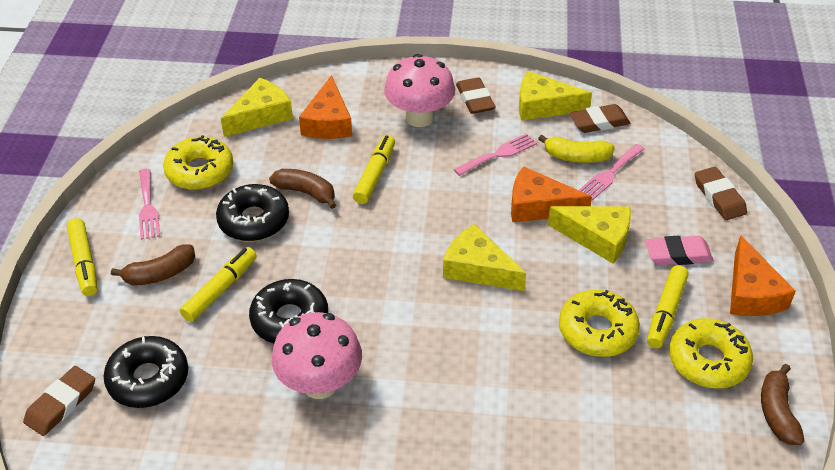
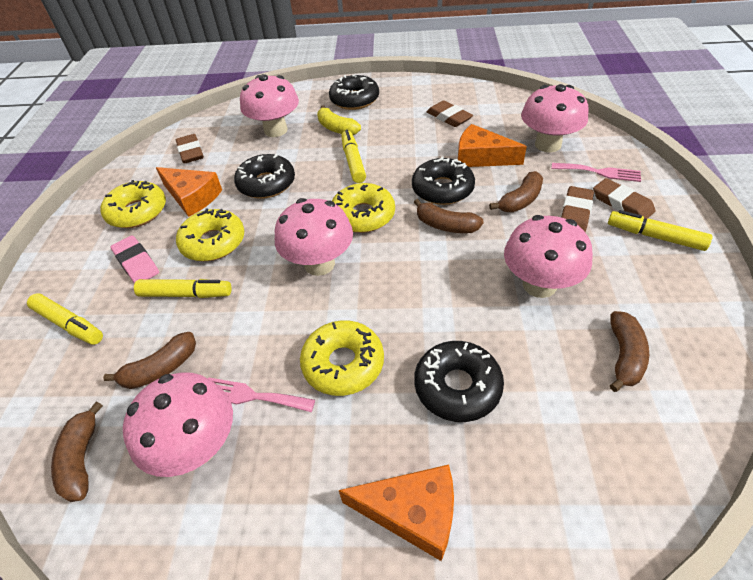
black donut: 3 -> 4
brown banana: 3 -> 5
pink fork: 3 -> 2
pink mushroom: 2 -> 5
yellow cheese: 4 -> 0
yellow donut: 3 -> 4

